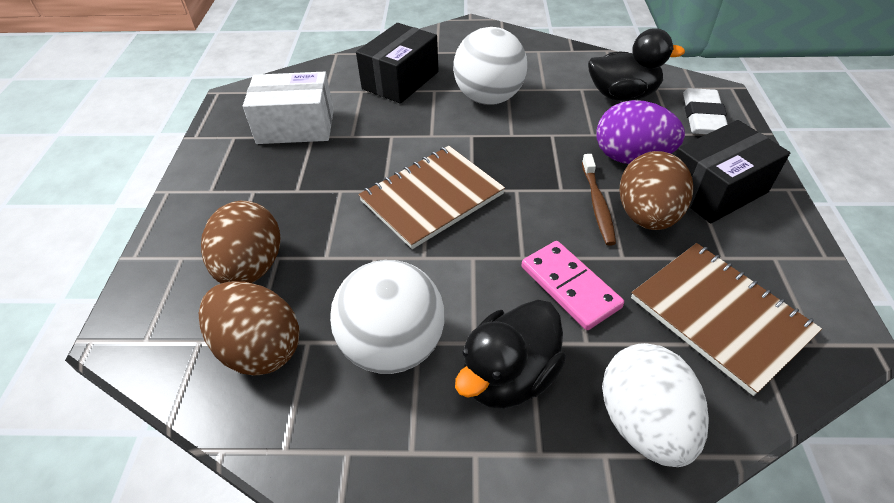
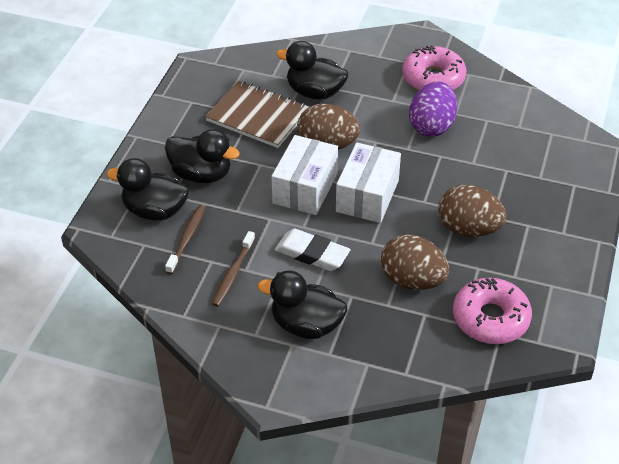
black box: 2 -> 0
black duck: 2 -> 4
brown notebook: 2 -> 1
brown toothbrush: 1 -> 2
pink domino: 1 -> 0
pink donut: 0 -> 2
white ball: 2 -> 0
white box: 1 -> 2
white egg: 1 -> 0

